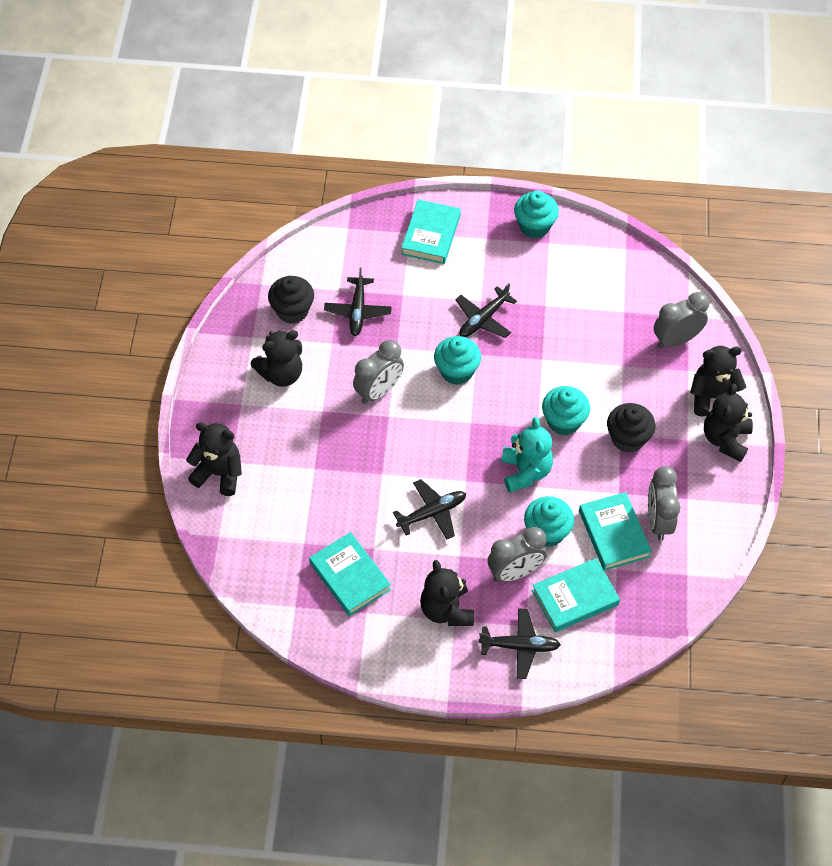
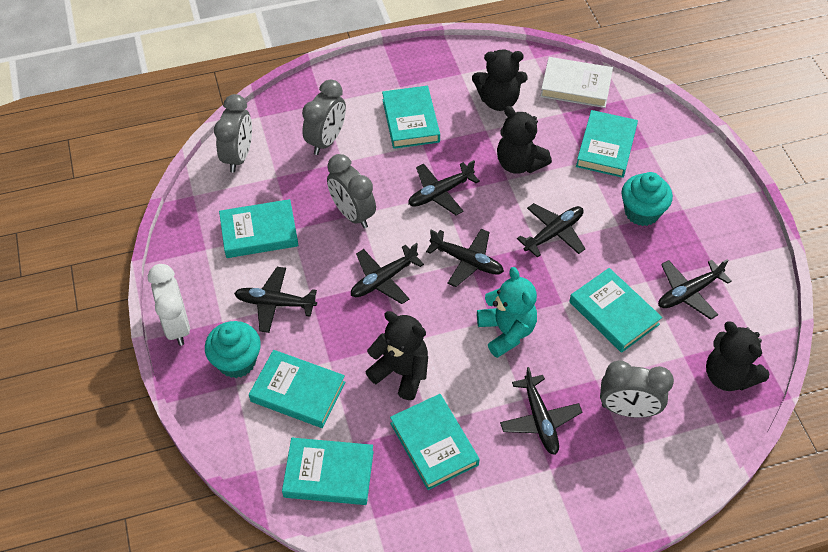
black cupcake: 2 -> 0
black plane: 4 -> 7
black teddy bear: 5 -> 4
turquoise book: 4 -> 7
turquoise cupcake: 4 -> 2
white book: 0 -> 1
white clock: 0 -> 1

